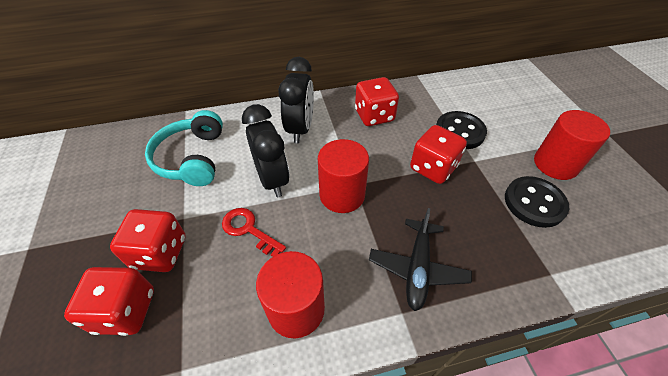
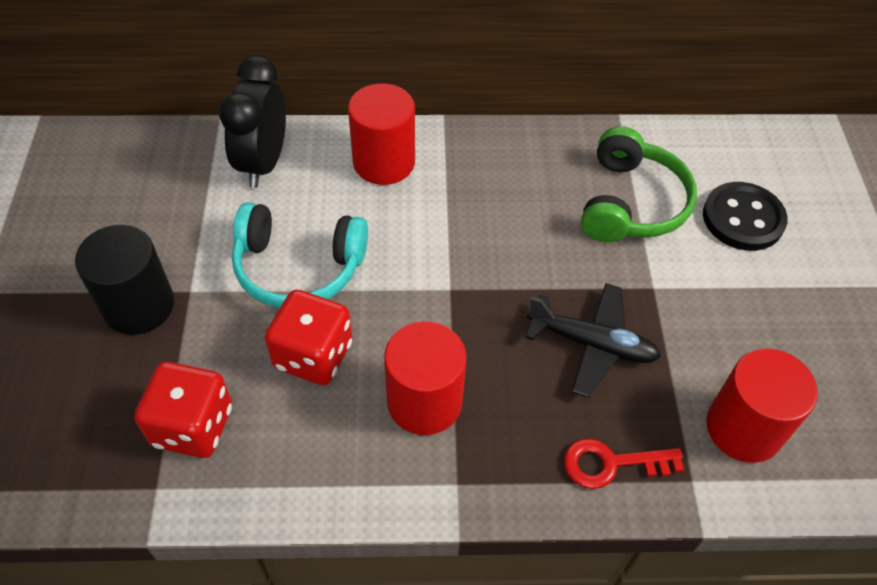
black button: 2 -> 1
black clock: 2 -> 1
black cylinder: 0 -> 1
green headphones: 0 -> 1
red dice: 4 -> 2

